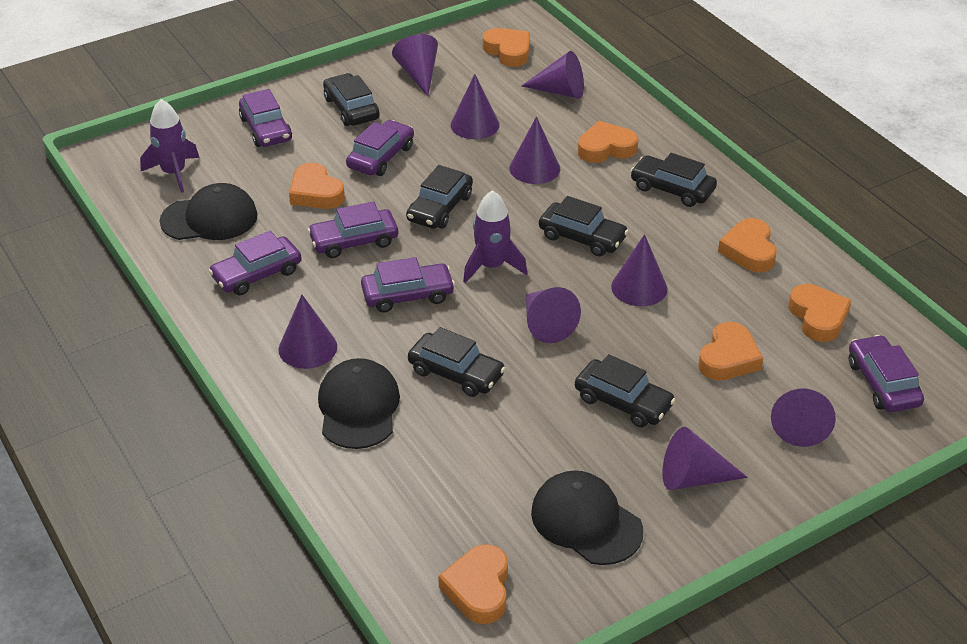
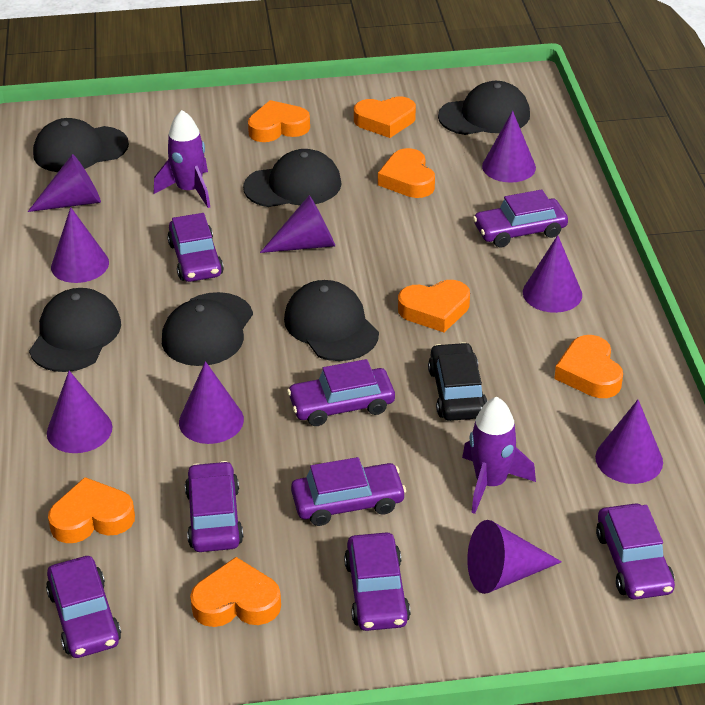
black cap: 3 -> 6
black car: 6 -> 1
purple car: 6 -> 8

